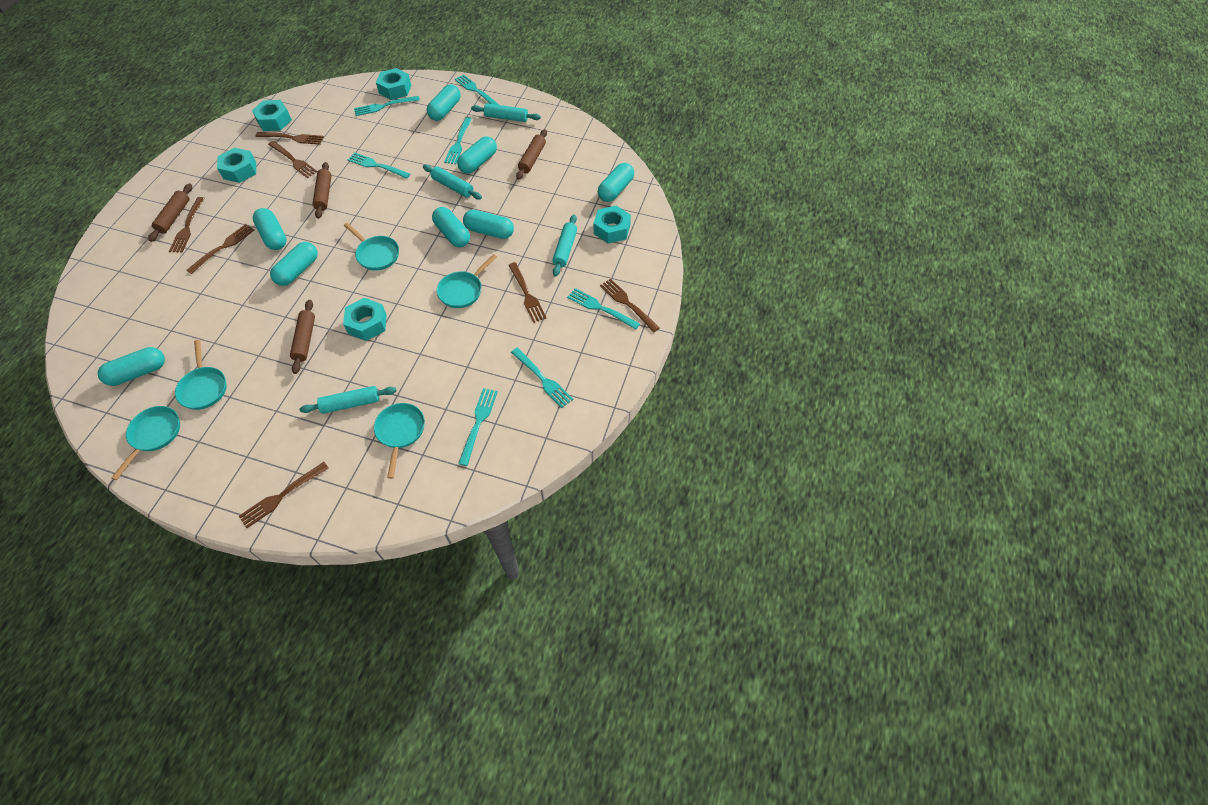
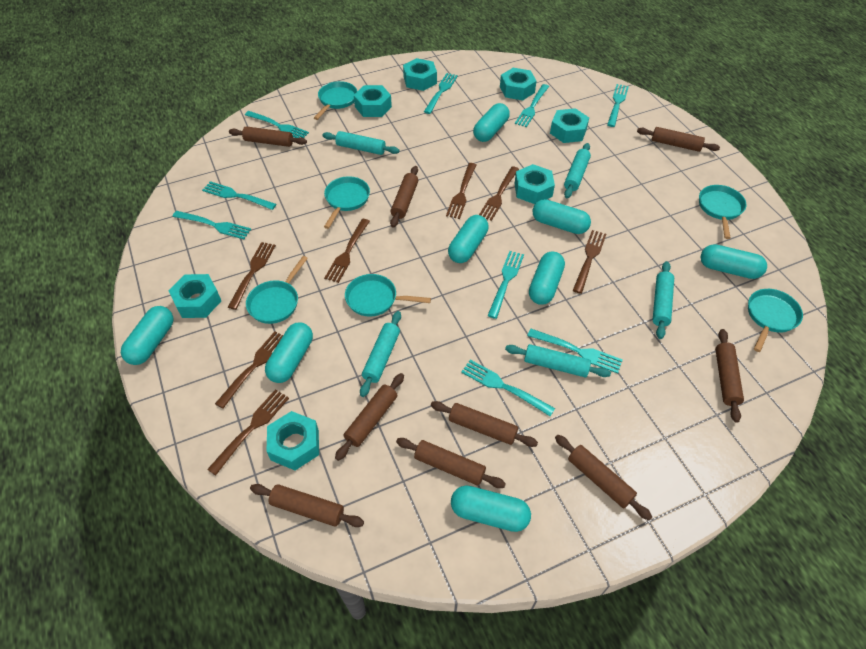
brown rolling pin: 4 -> 9
turquoise fork: 7 -> 9
turquoise nut: 5 -> 7
turquoise pan: 5 -> 6
turquoise rolling pin: 4 -> 5

